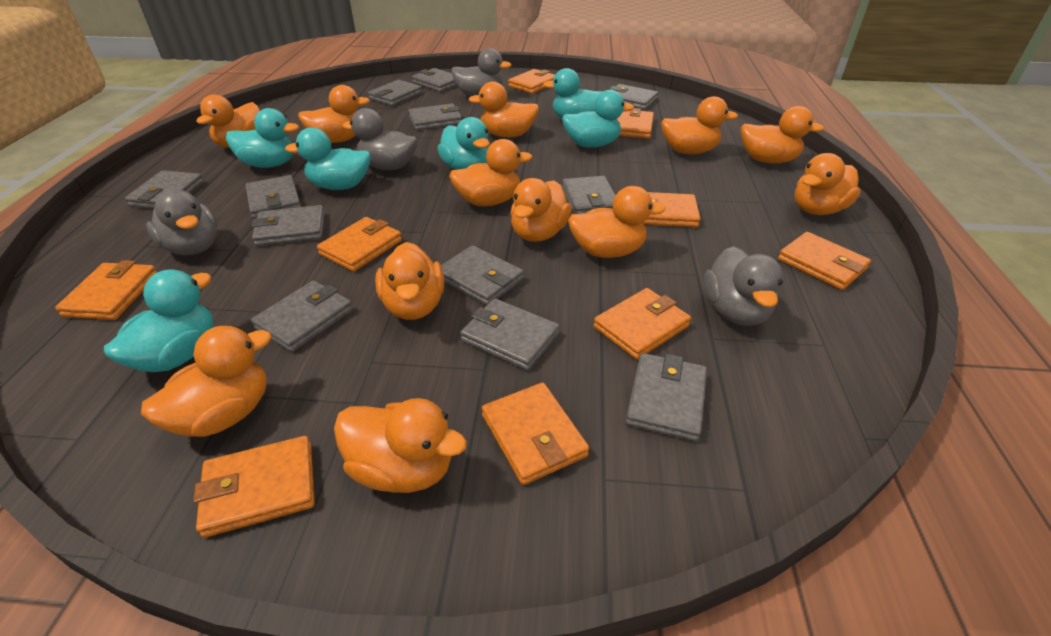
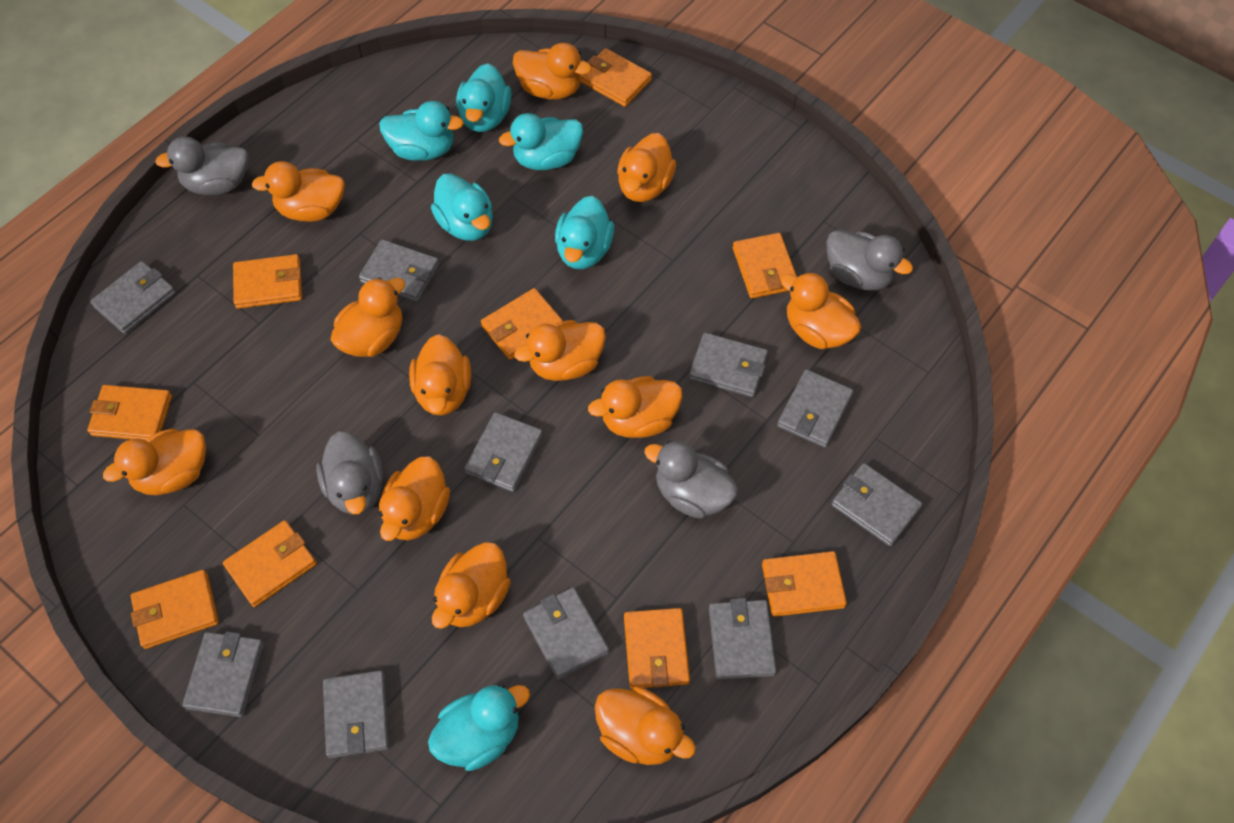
grey wallet: 12 -> 10

